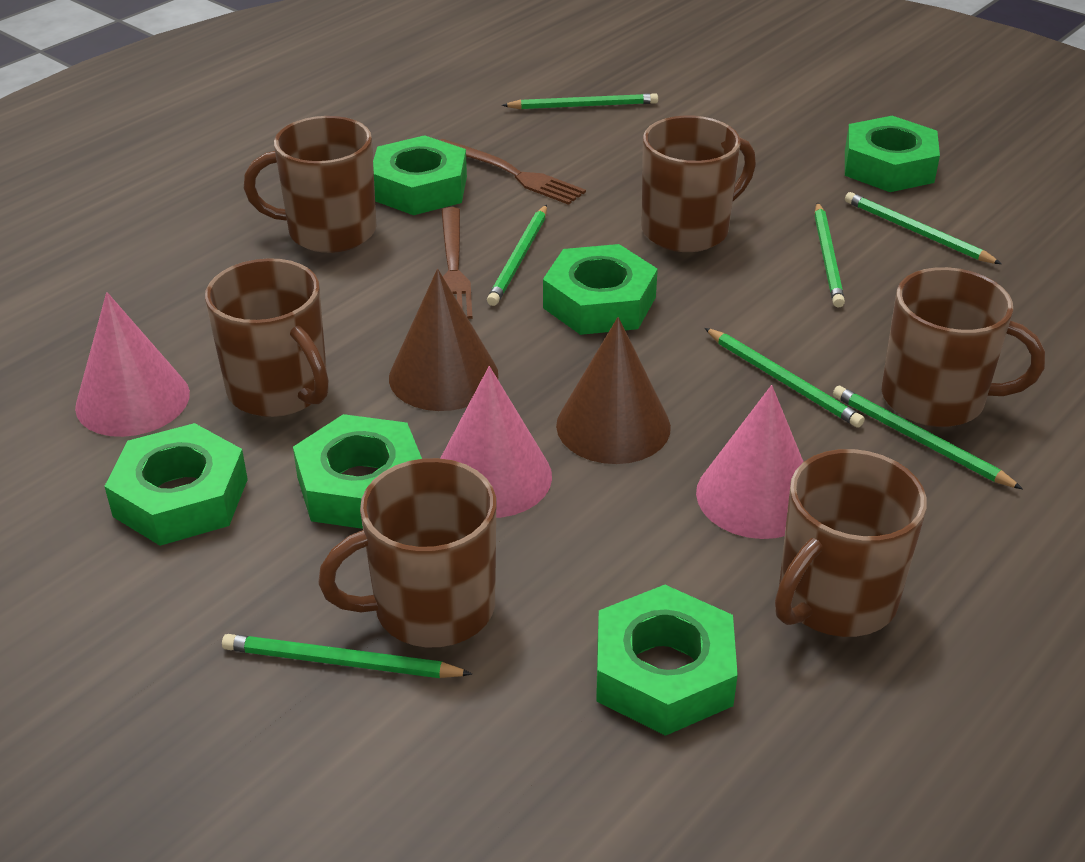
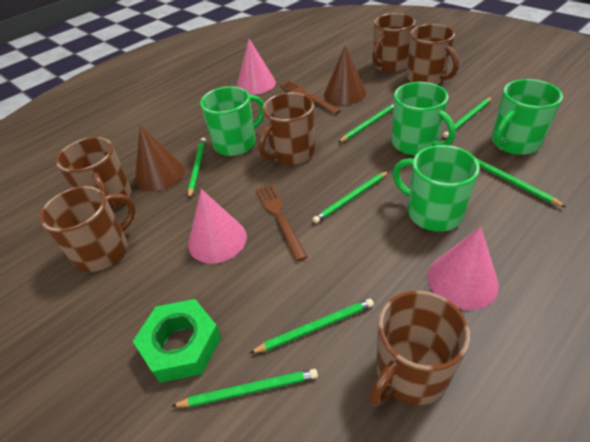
green mug: 0 -> 4
green nut: 6 -> 1

